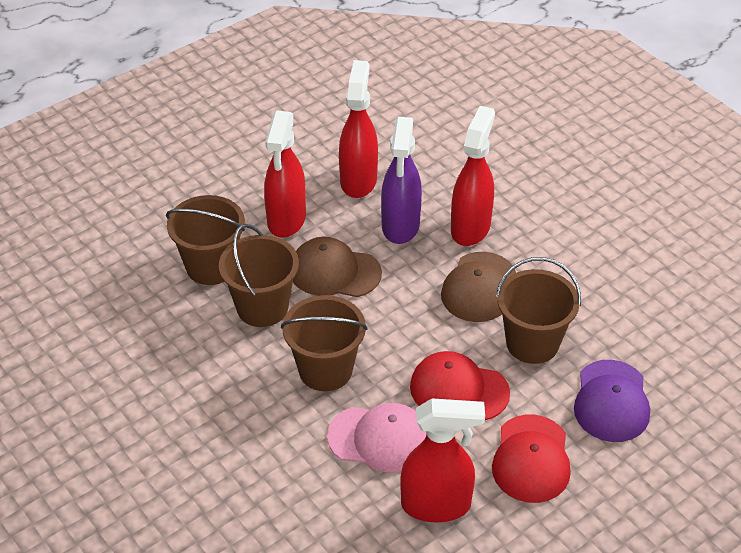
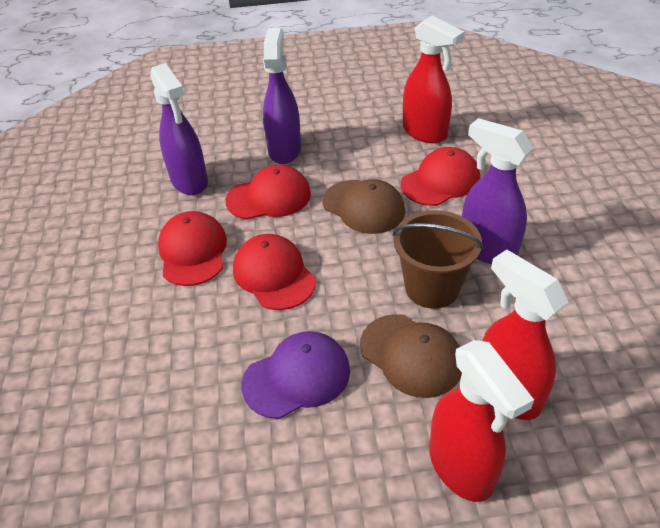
brown bucket: 4 -> 1
pink cap: 1 -> 0
purple spray bottle: 1 -> 3
red cap: 2 -> 4
red spray bottle: 4 -> 3

